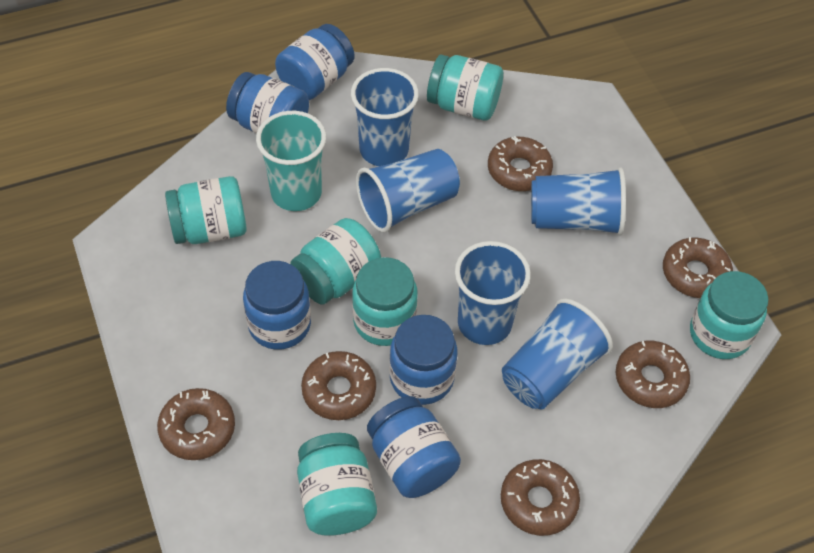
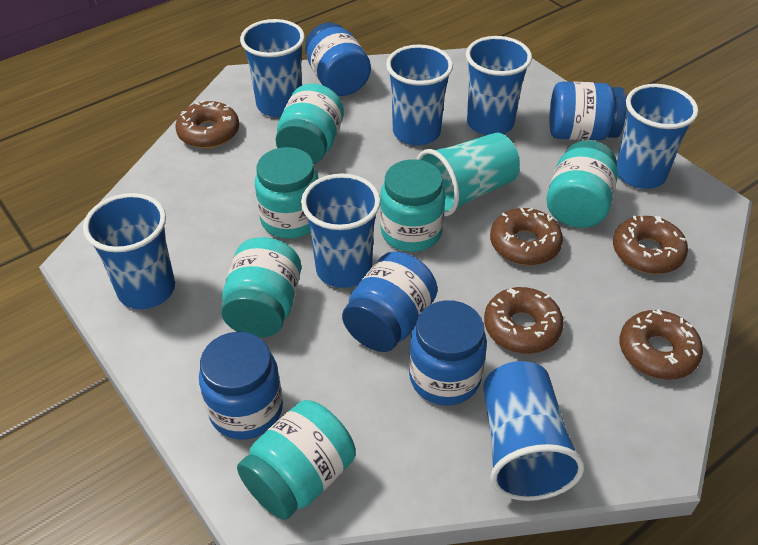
blue cup: 5 -> 7
brown donut: 6 -> 5

